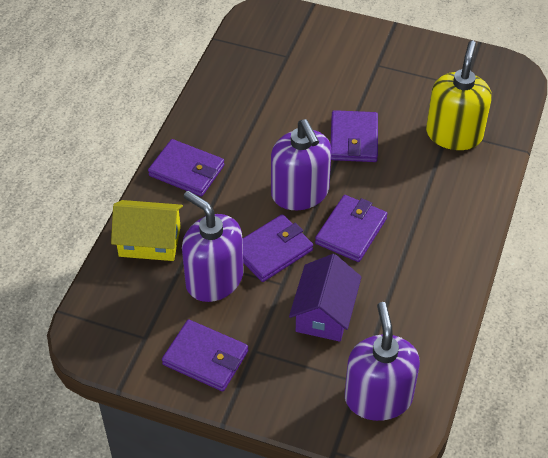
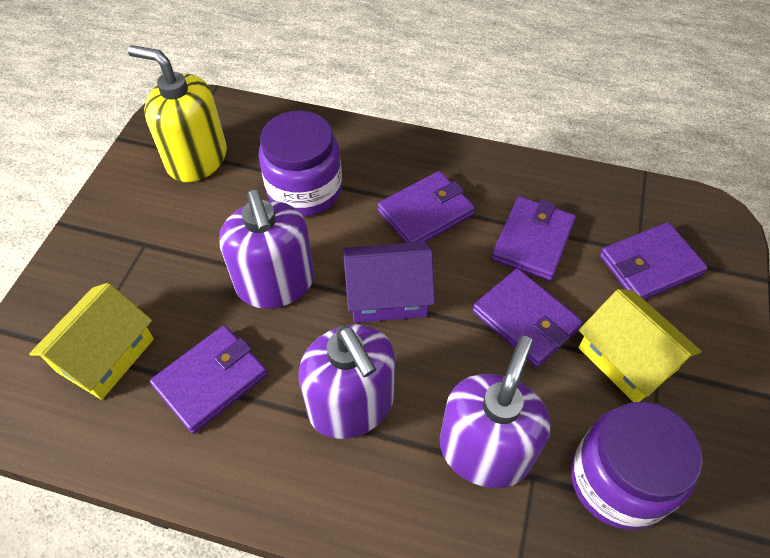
purple jar: 0 -> 2
yellow house: 1 -> 2

